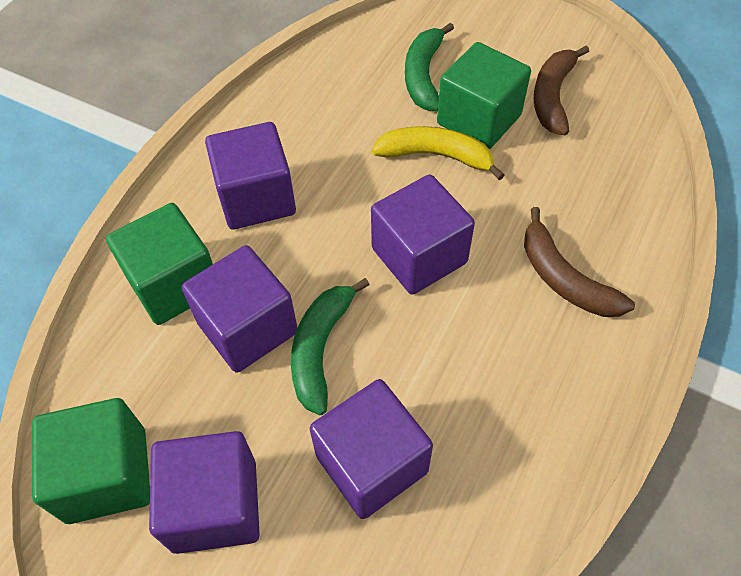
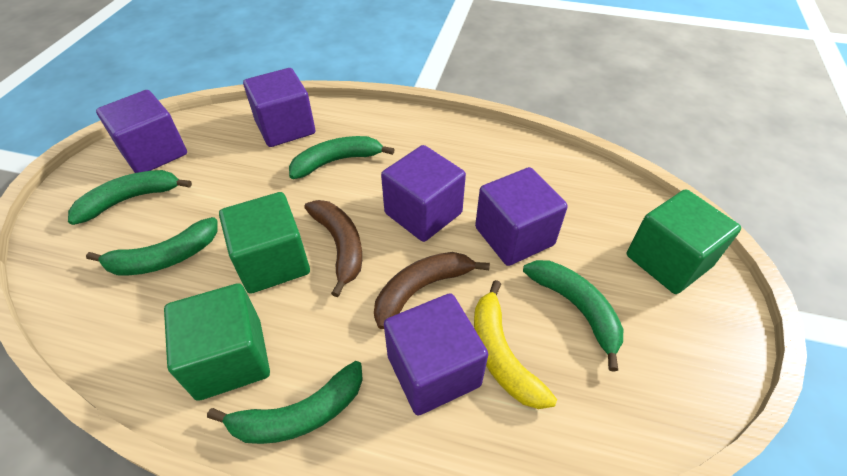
green banana: 2 -> 5

